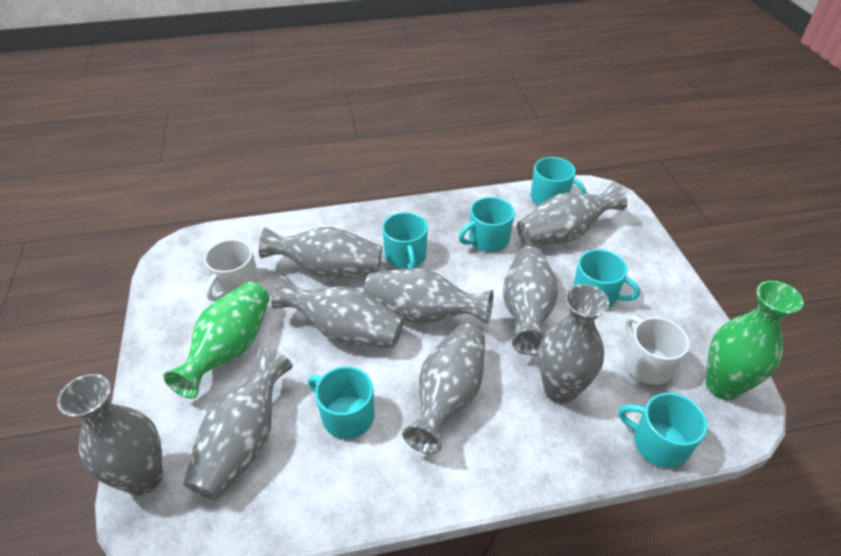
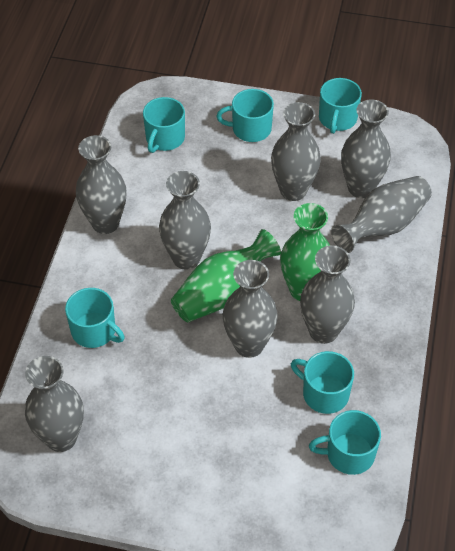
grey vase: 9 -> 8
white mug: 2 -> 0

